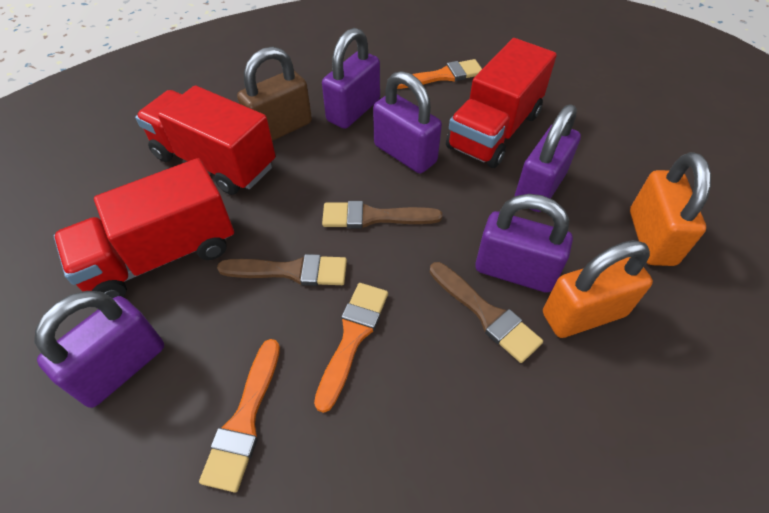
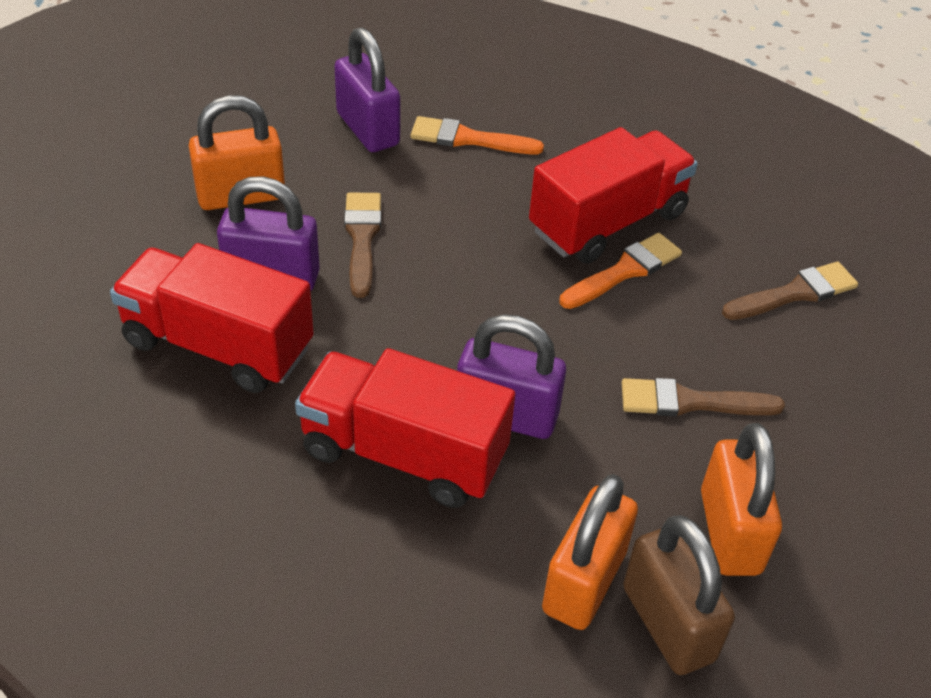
orange brush: 3 -> 2
orange padlock: 2 -> 3
purple padlock: 5 -> 3

